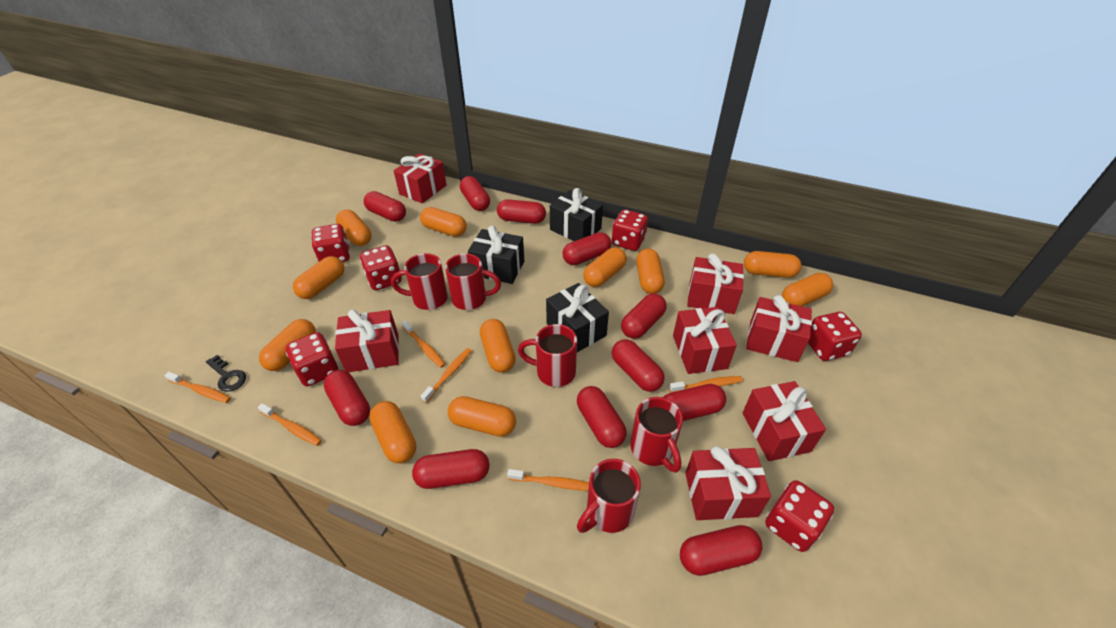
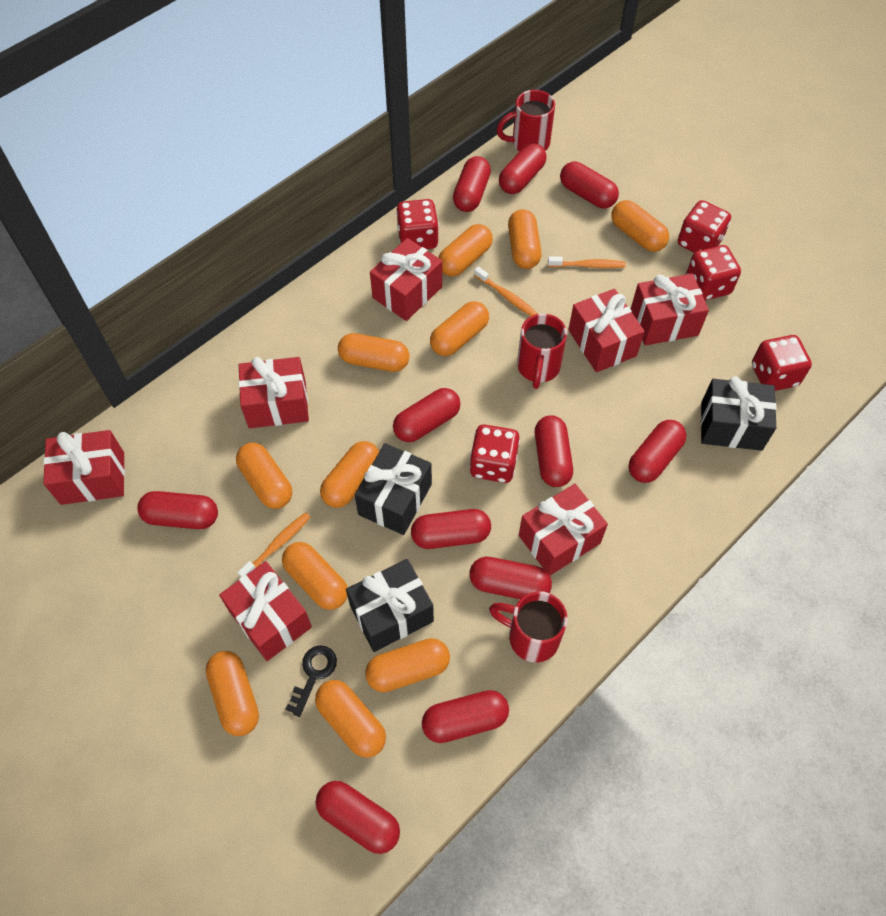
orange toothbrush: 6 -> 3
red dice: 6 -> 5
red mug: 5 -> 3

